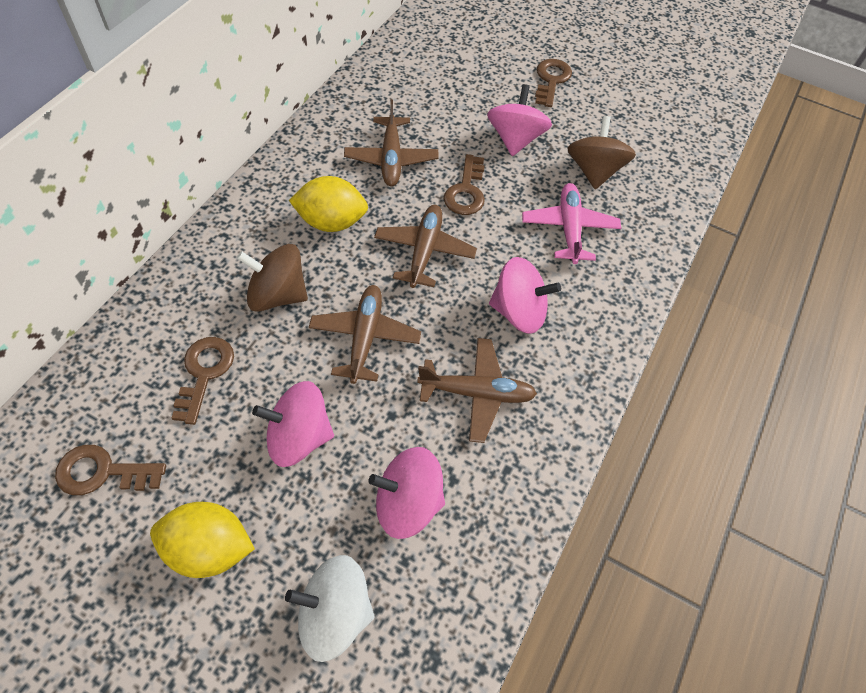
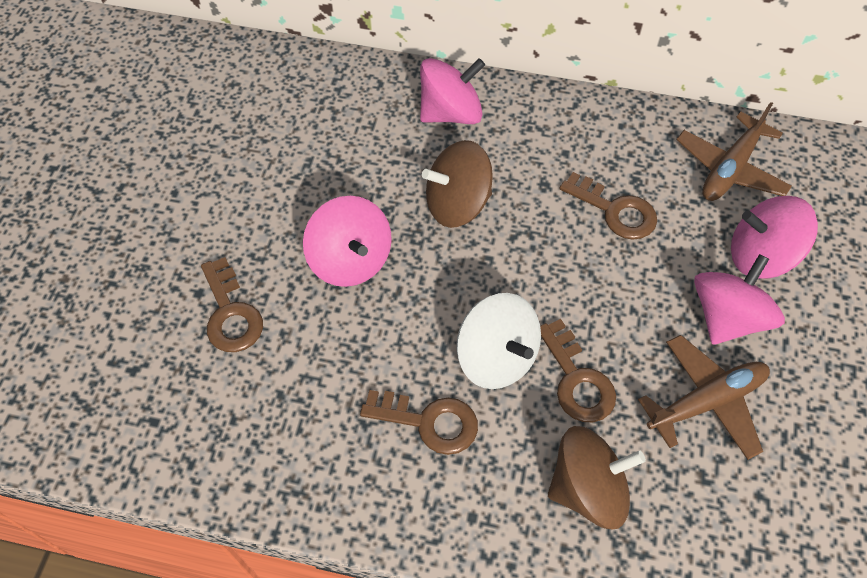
brown plane: 4 -> 2
pink plane: 1 -> 0
yellow lemon: 2 -> 0

